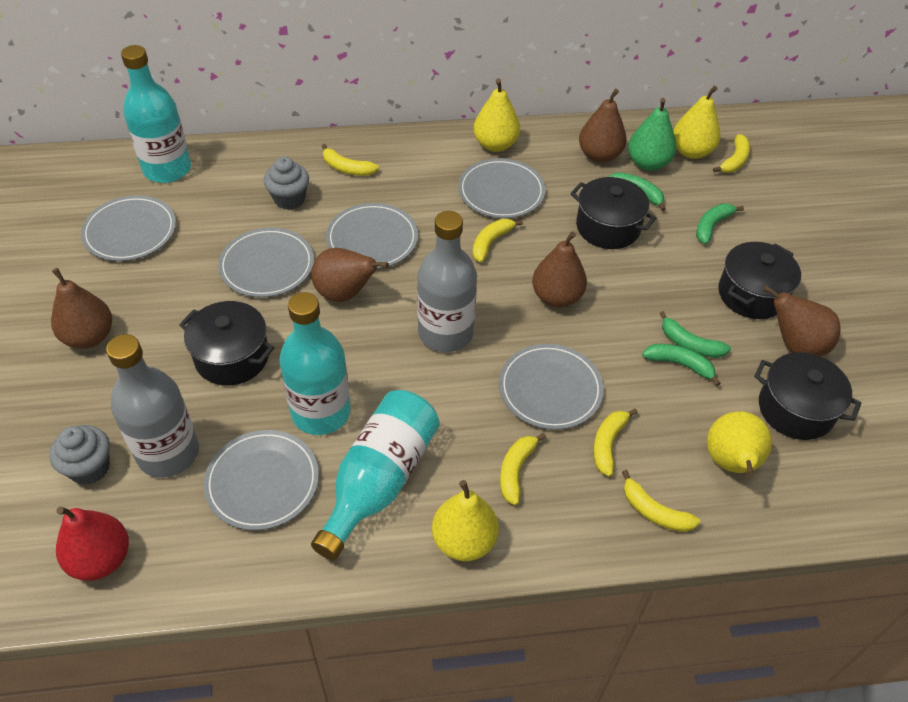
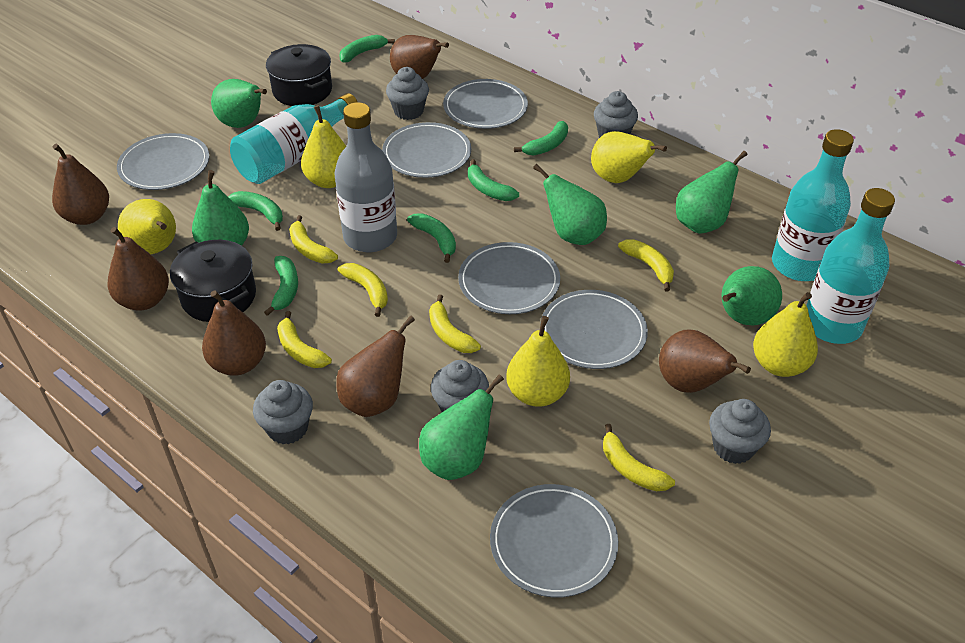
black pot: 4 -> 2
brown pear: 5 -> 6
green banana: 4 -> 6
green pear: 1 -> 6
grey bottle: 2 -> 1
grey cupcake: 2 -> 5
red pear: 1 -> 0
yellow pear: 4 -> 5

